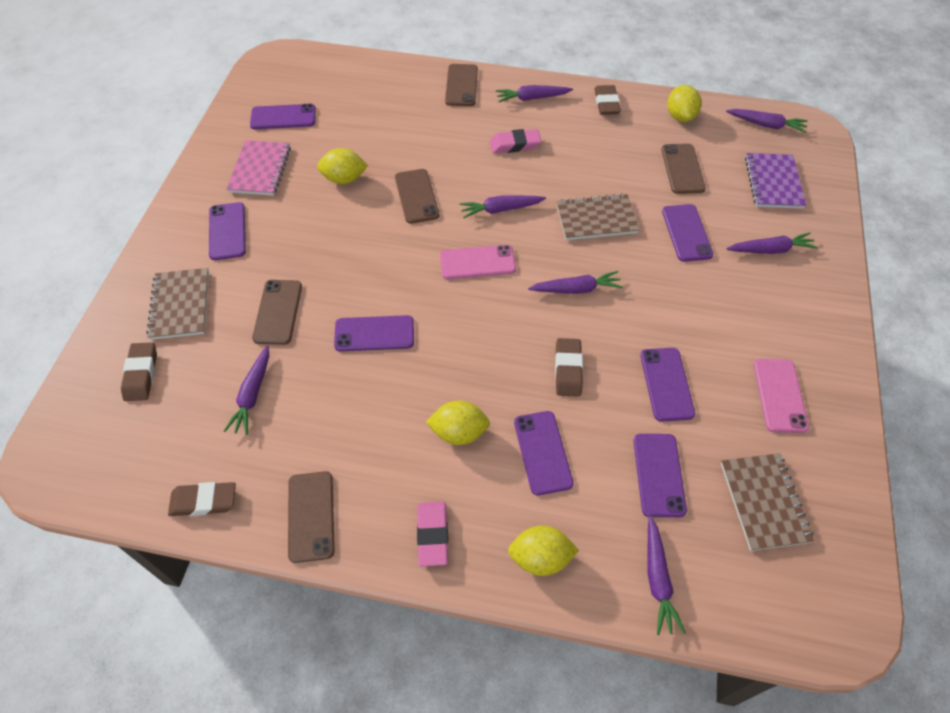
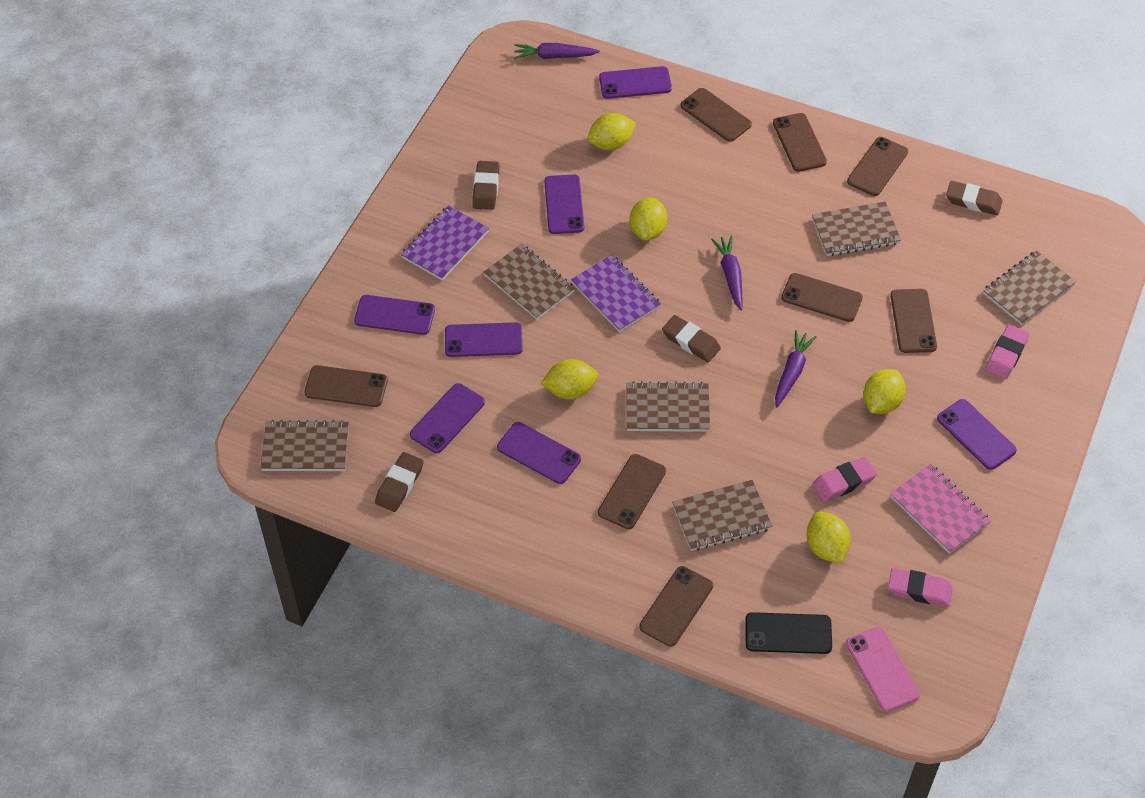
black phone: 0 -> 1
brown notebook: 3 -> 6
brown phone: 5 -> 8
pink eraser: 2 -> 3
pink phone: 2 -> 1
purple carrot: 7 -> 3
purple notebook: 1 -> 2
yellow lemon: 4 -> 5

